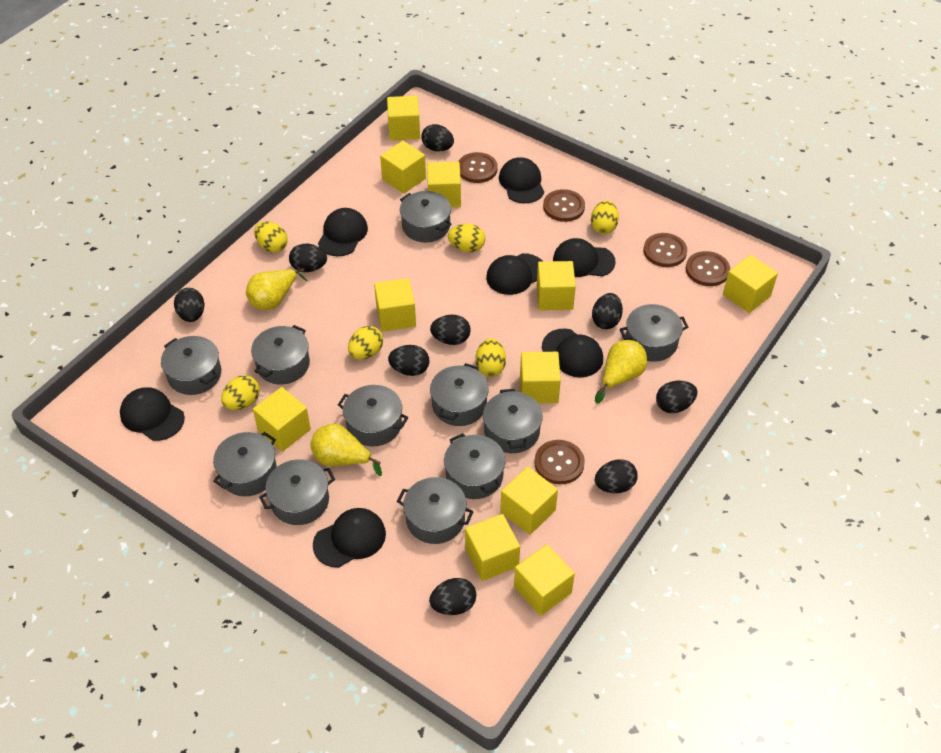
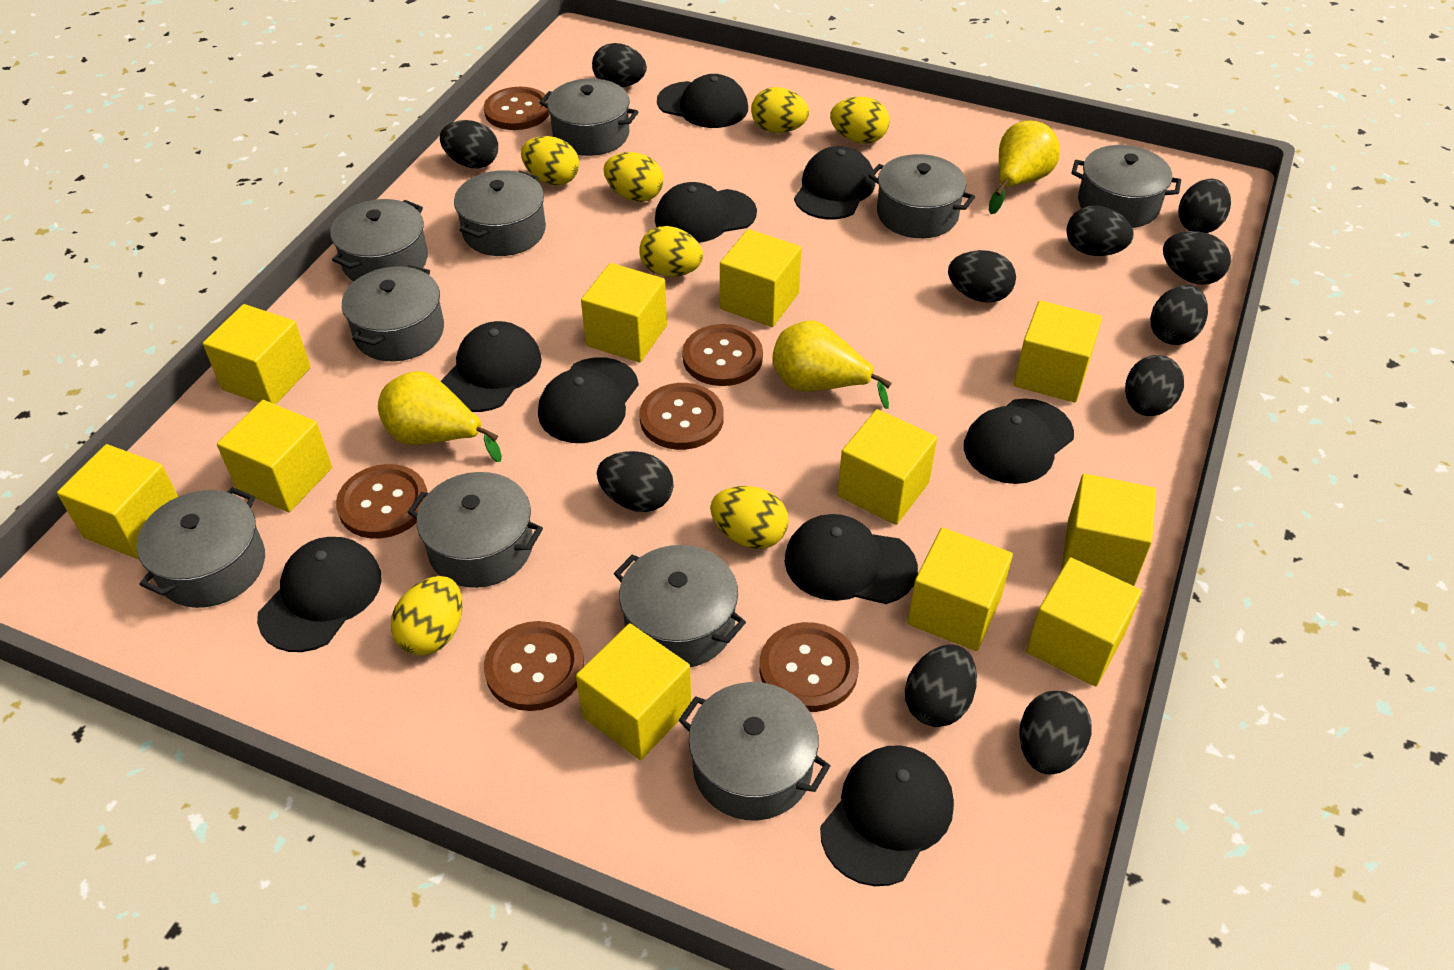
black cap: 7 -> 9
black egg: 9 -> 11
brown button: 5 -> 6
grey pot: 11 -> 10
yellow egg: 6 -> 7

